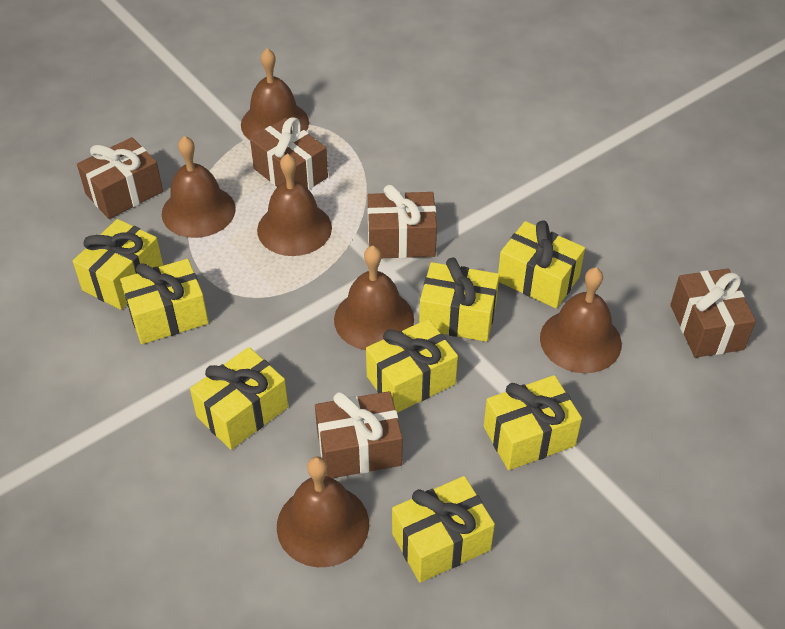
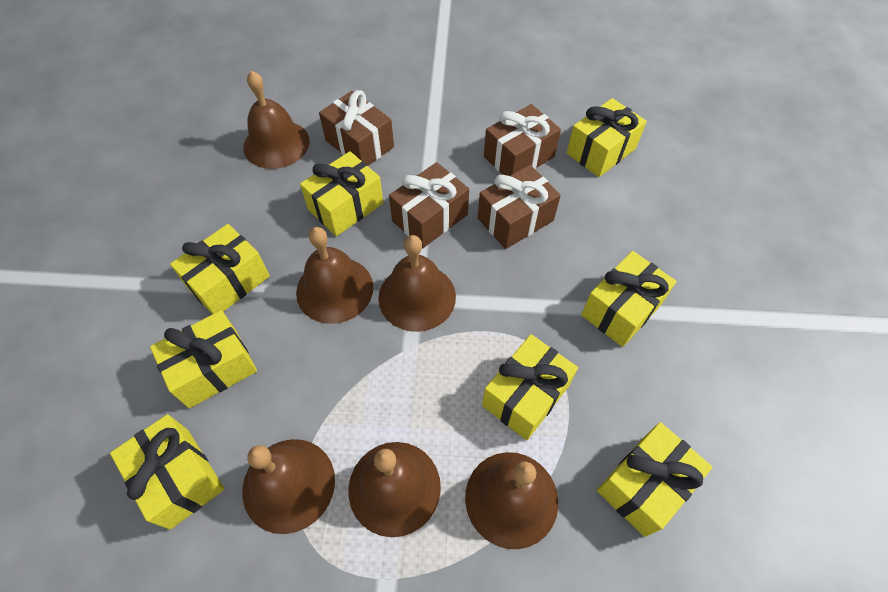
brown gift: 5 -> 4

